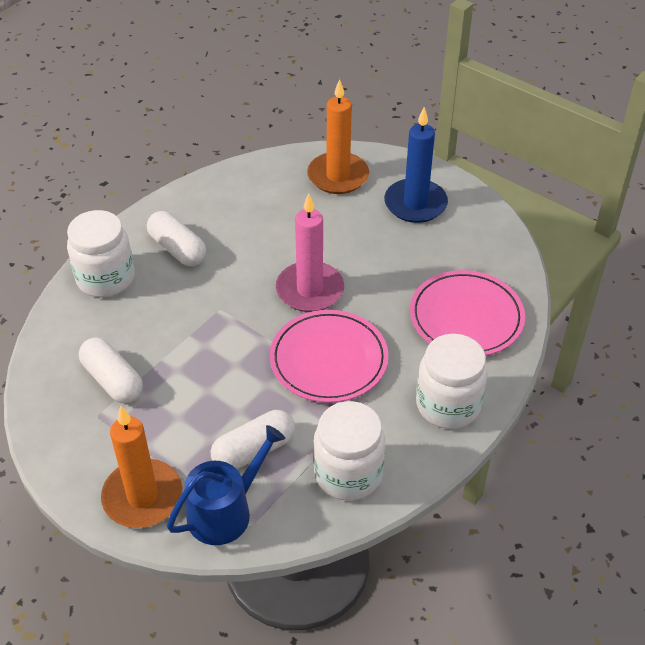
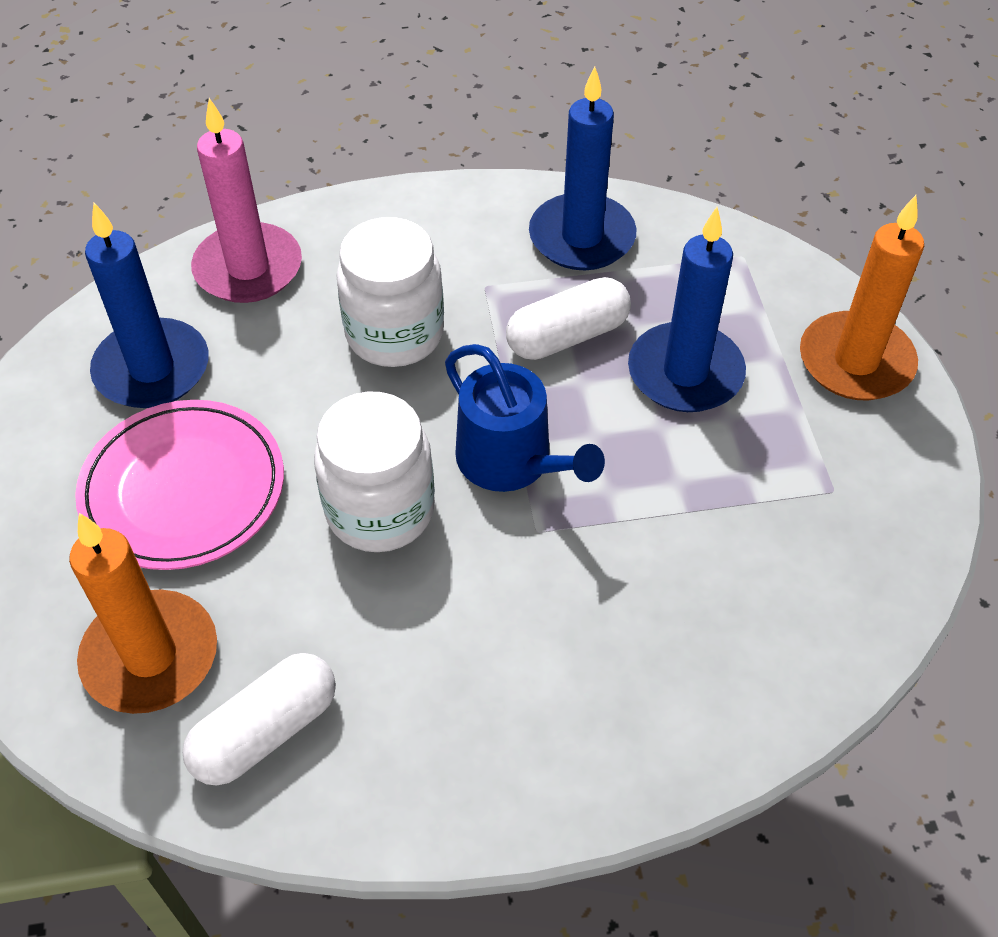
blue candle: 1 -> 3
pink plate: 2 -> 1
white capsule: 3 -> 2
white jar: 3 -> 2

